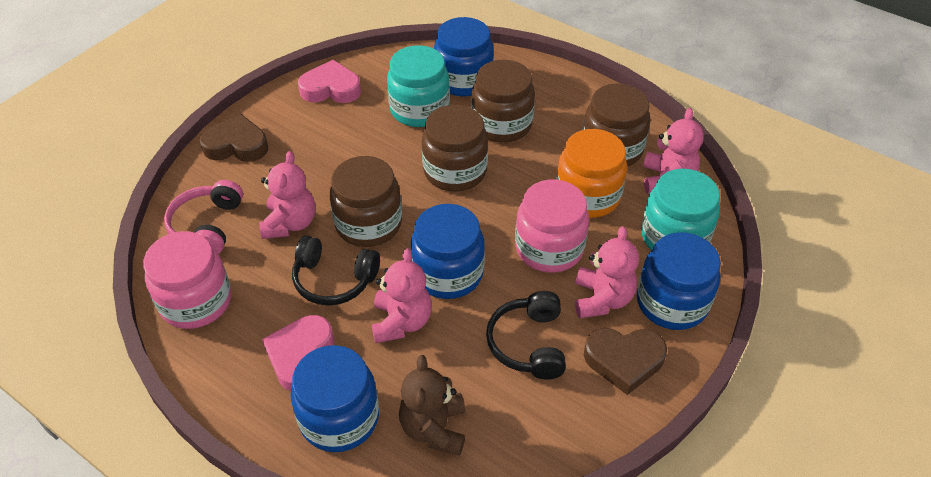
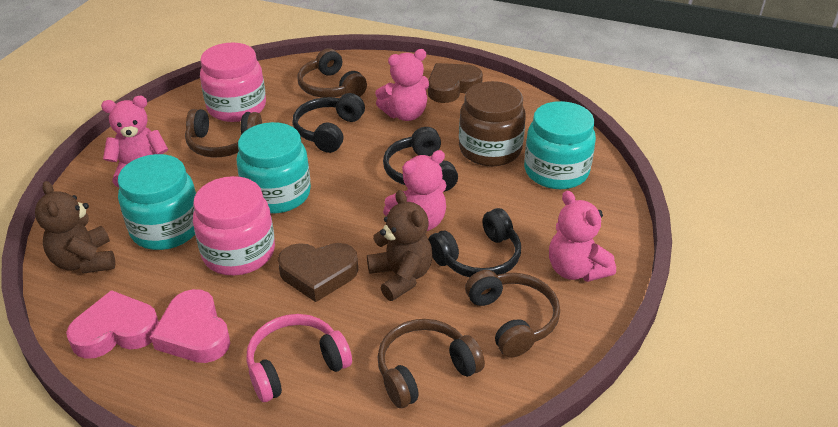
black headphones: 2 -> 3
blue jar: 4 -> 0
brown headphones: 0 -> 4
brown jar: 4 -> 1
brown teddy bear: 1 -> 2
orange jar: 1 -> 0
turquoise jar: 2 -> 3

